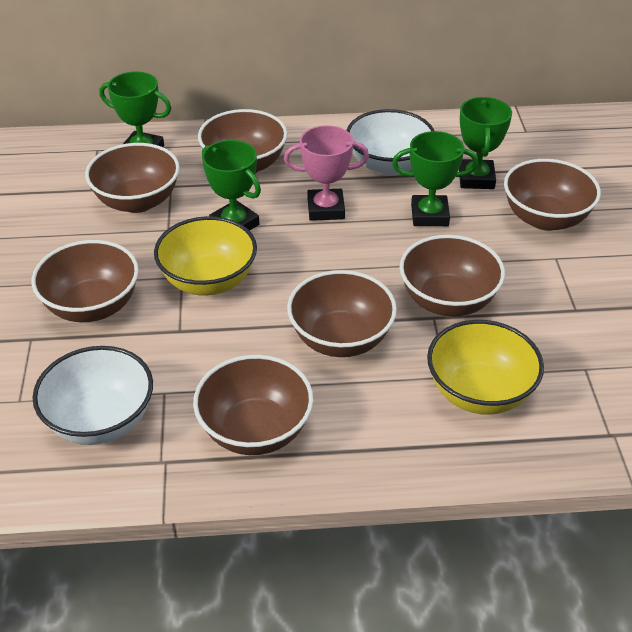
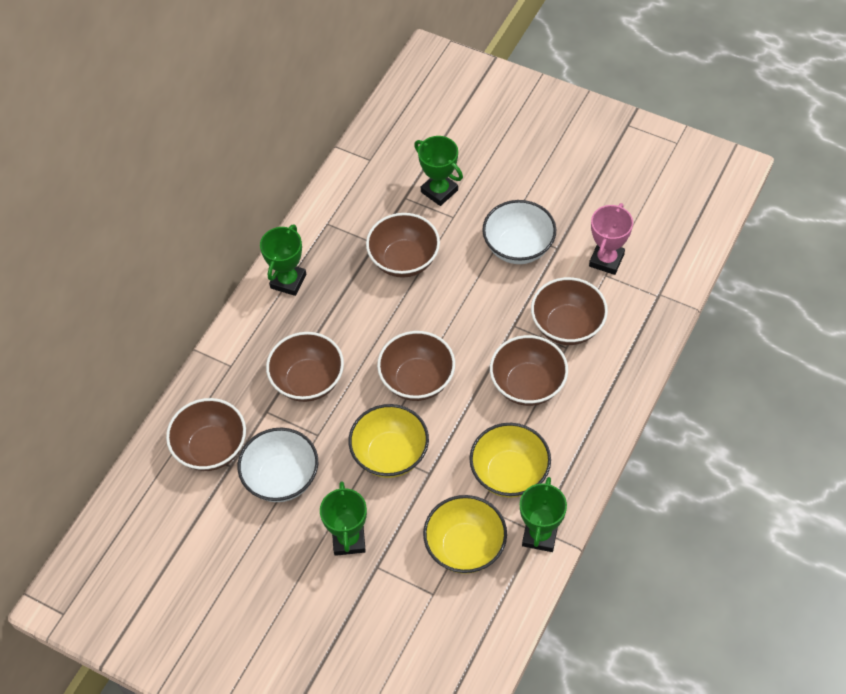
brown bowl: 7 -> 6
yellow bowl: 2 -> 3

